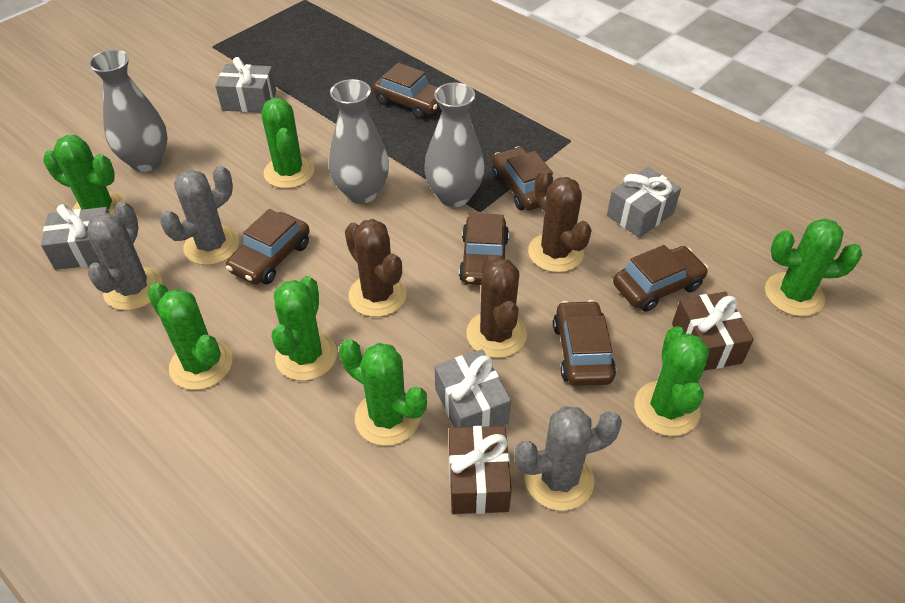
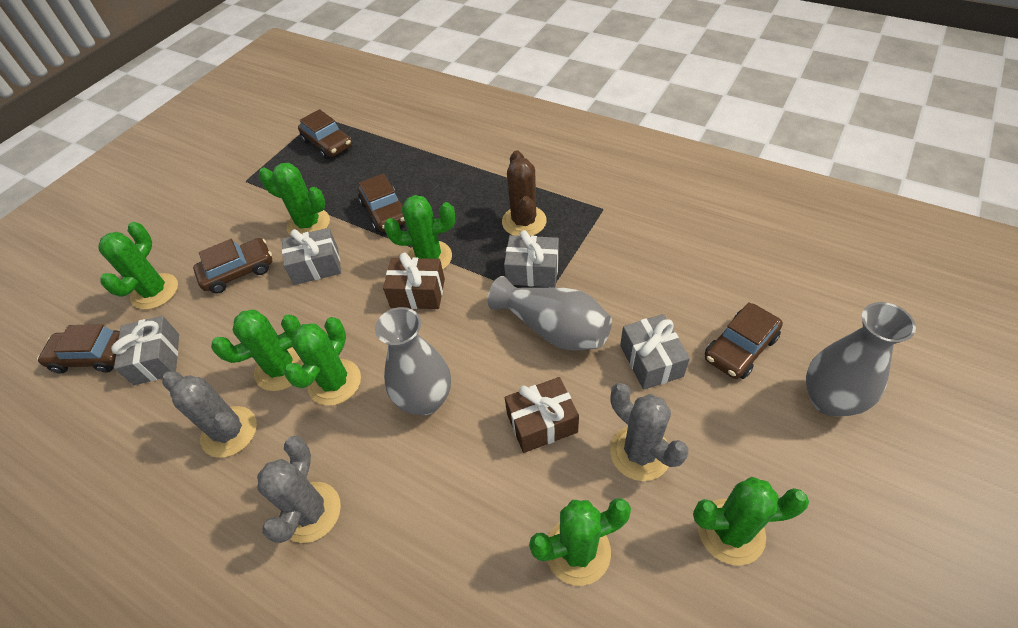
brown cactus: 3 -> 1
brown car: 6 -> 5

